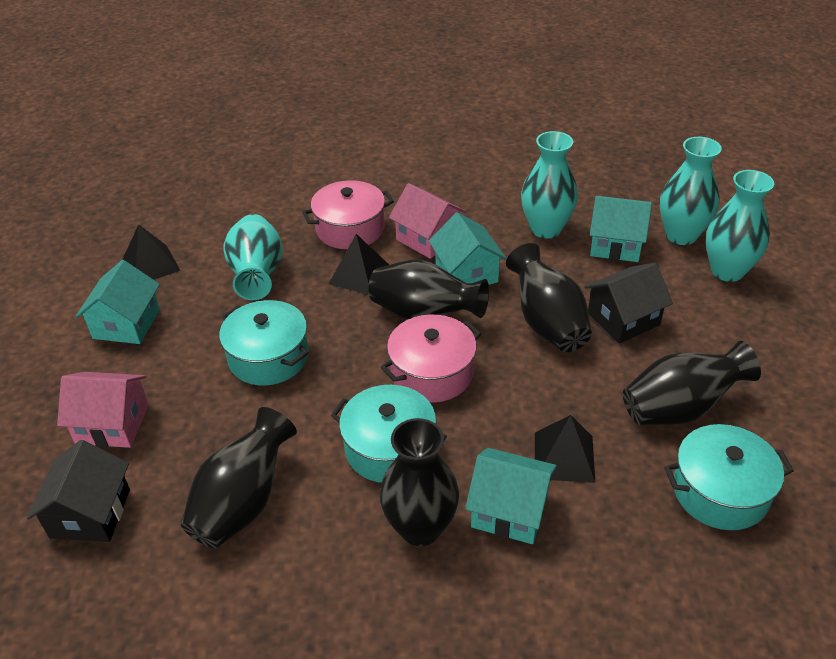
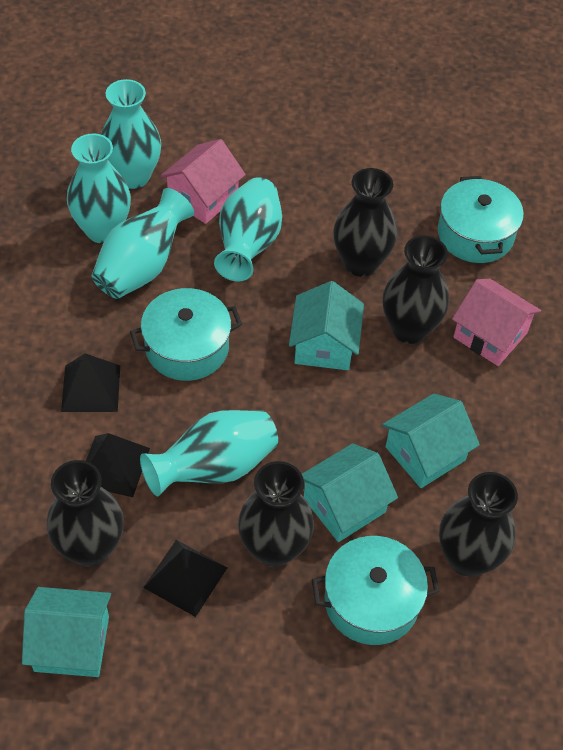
black house: 2 -> 0
pink pot: 2 -> 0
turquoise vase: 4 -> 5

